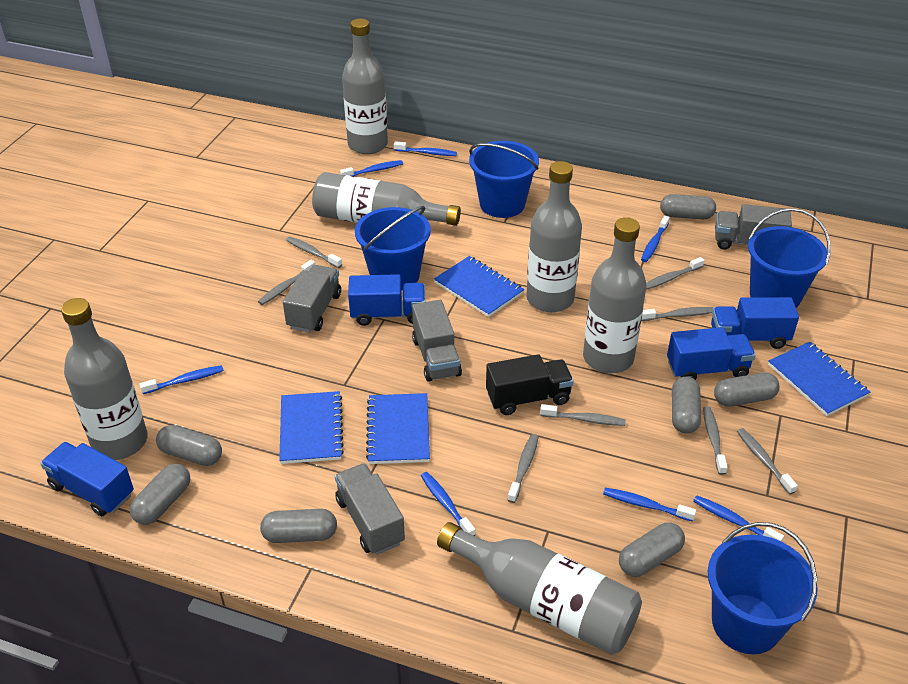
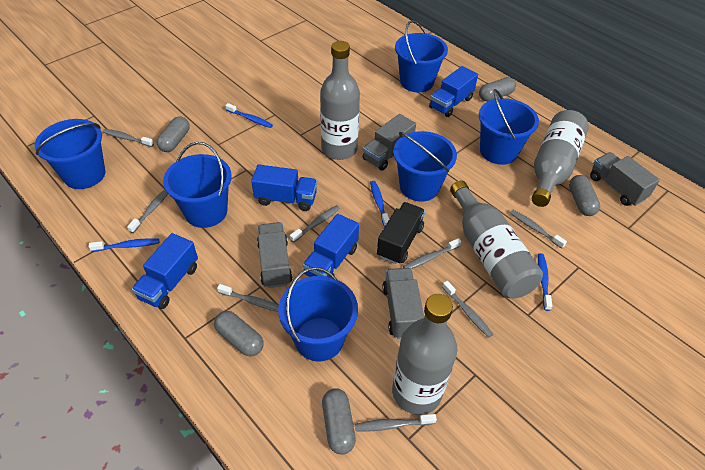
blue bucket: 4 -> 6
blue notebook: 4 -> 0
blue toothbrush: 7 -> 4
grey bottle: 6 -> 4
grey capsule: 7 -> 5

